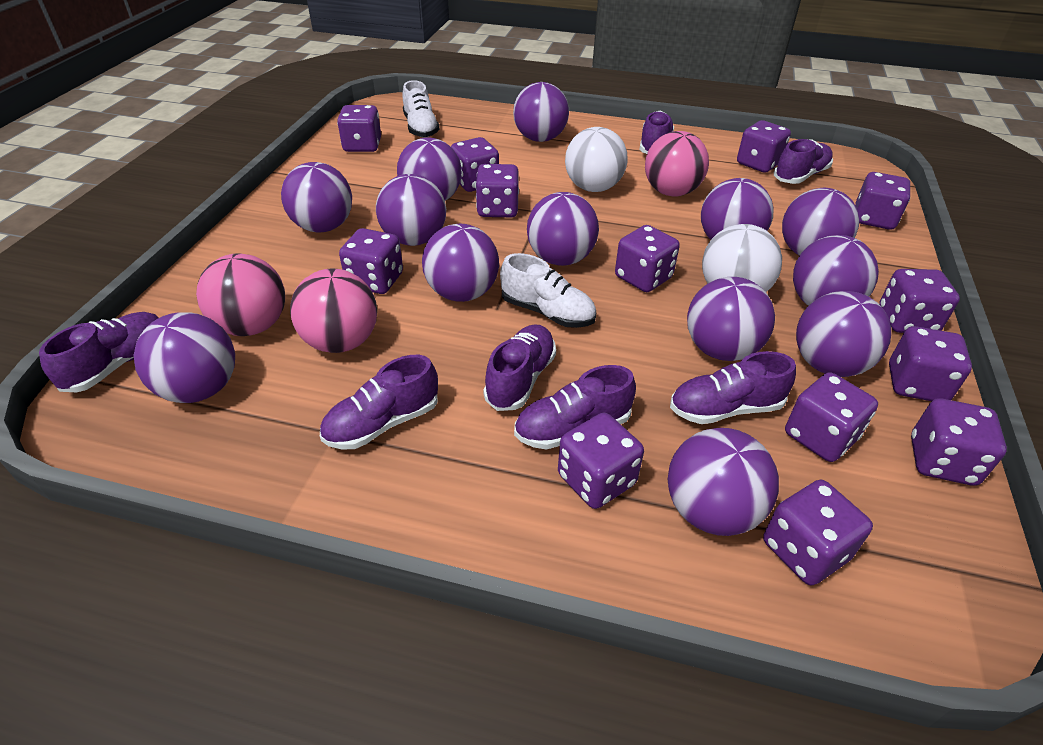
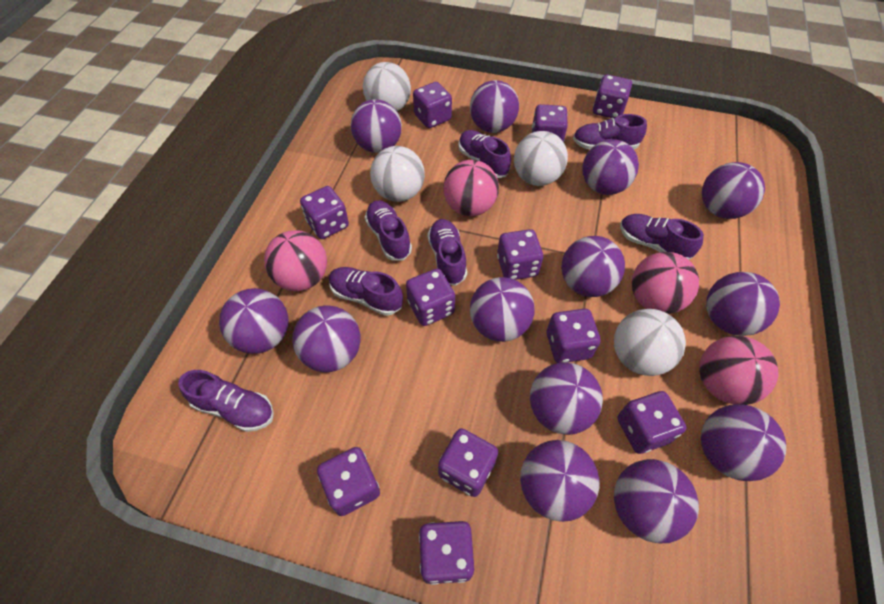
pink ball: 3 -> 4
purple dice: 13 -> 11
white ball: 2 -> 4
white shoe: 2 -> 0

